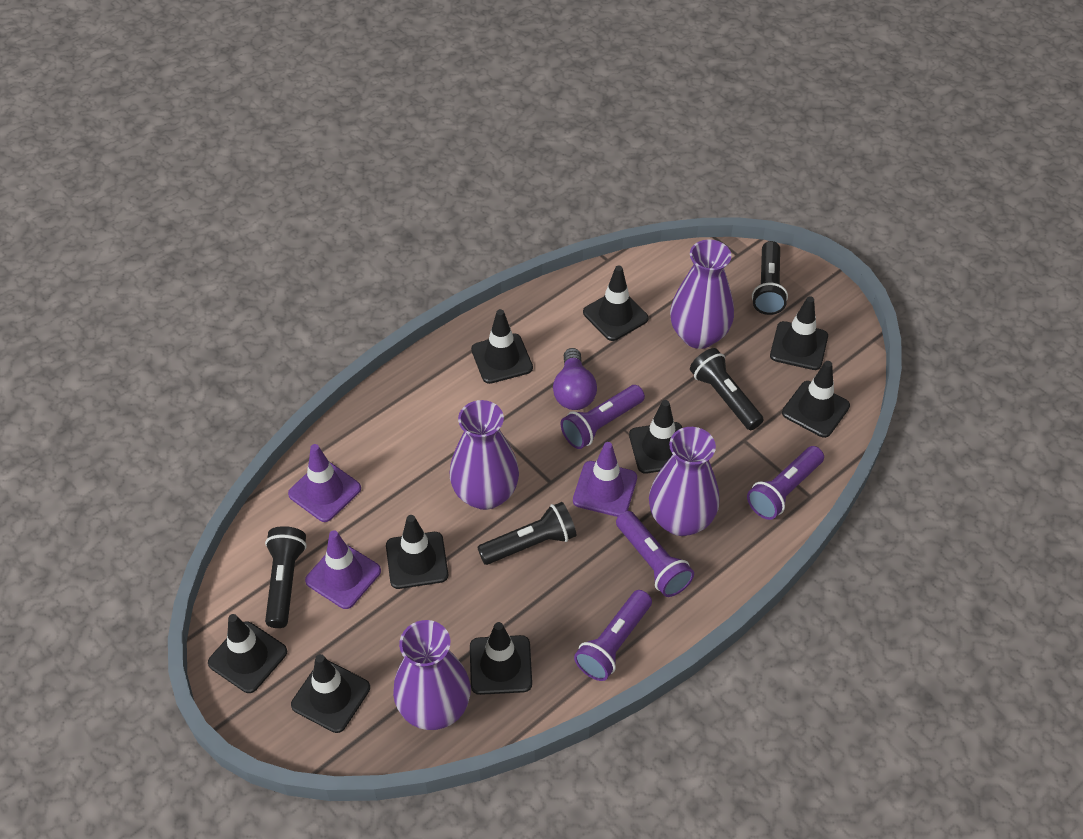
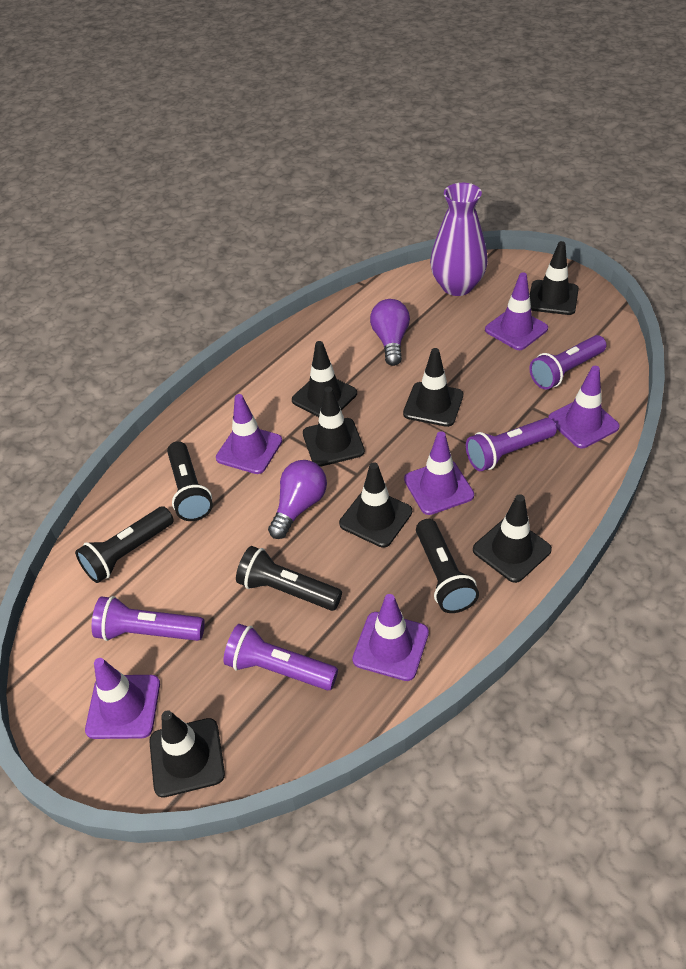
black traffic cone: 9 -> 7
purple light bulb: 1 -> 2
purple traffic cone: 3 -> 6
purple vase: 4 -> 1

